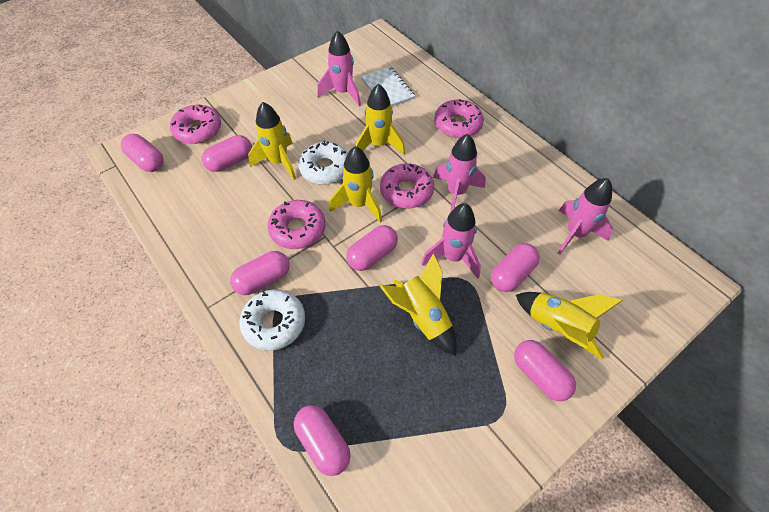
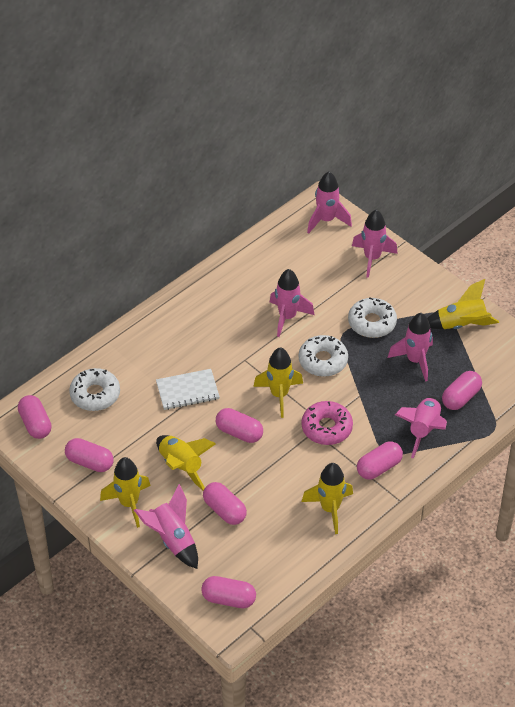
pink donut: 4 -> 1
pink rocket: 4 -> 6
white donut: 2 -> 3

